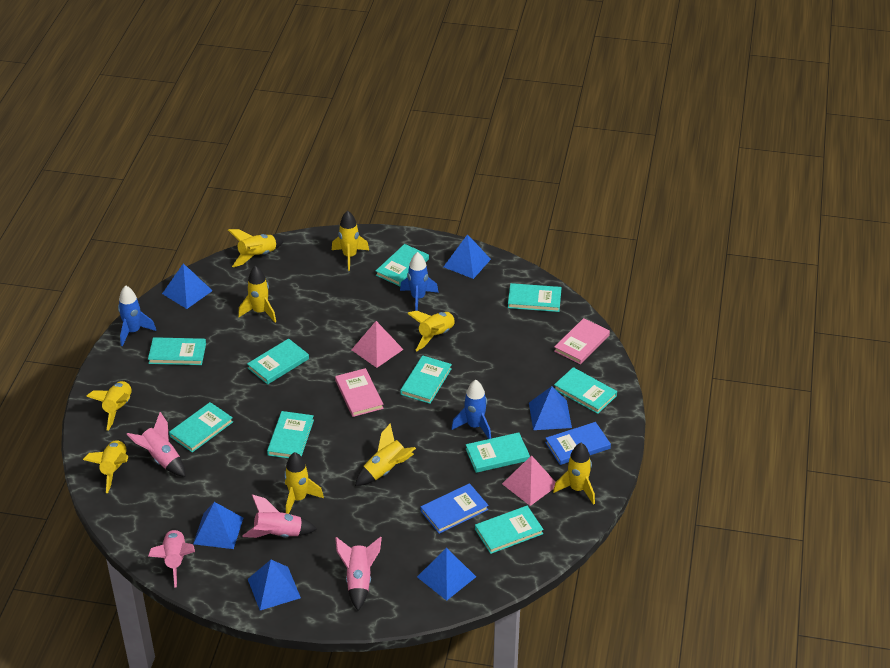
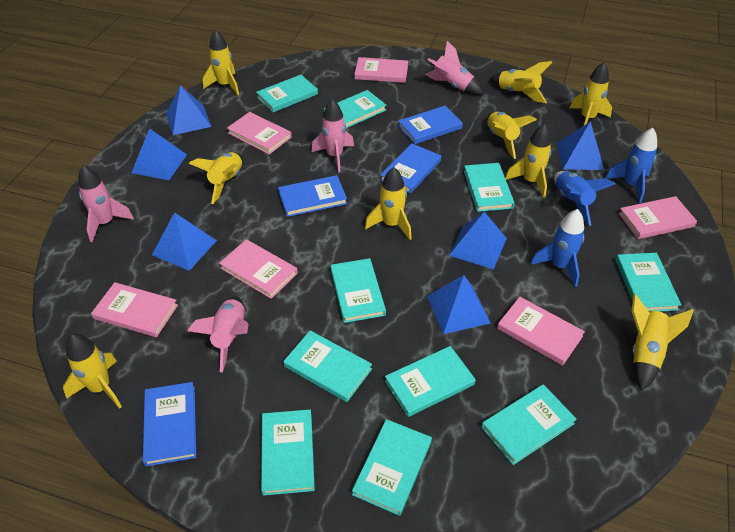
blue book: 2 -> 4
pink book: 2 -> 6
pink pyramid: 2 -> 0

